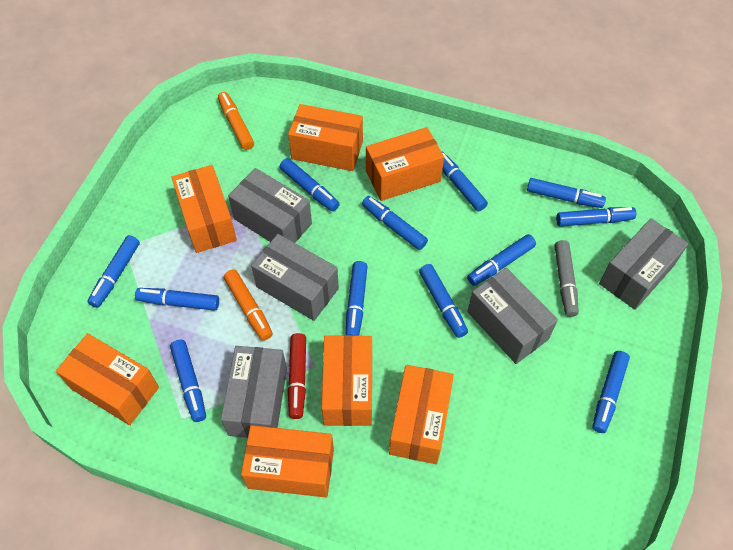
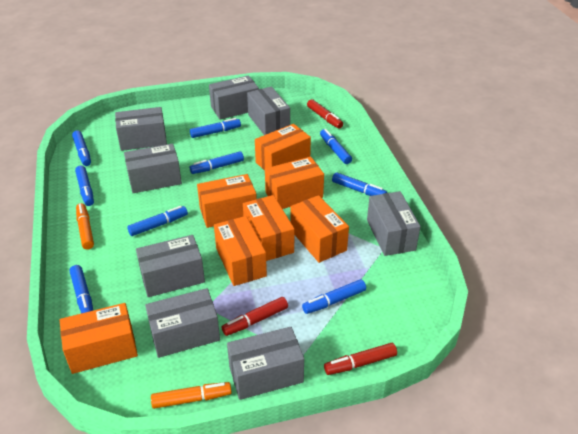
blue marker: 12 -> 9
grey box: 5 -> 8
grey marker: 1 -> 0
red marker: 1 -> 3

